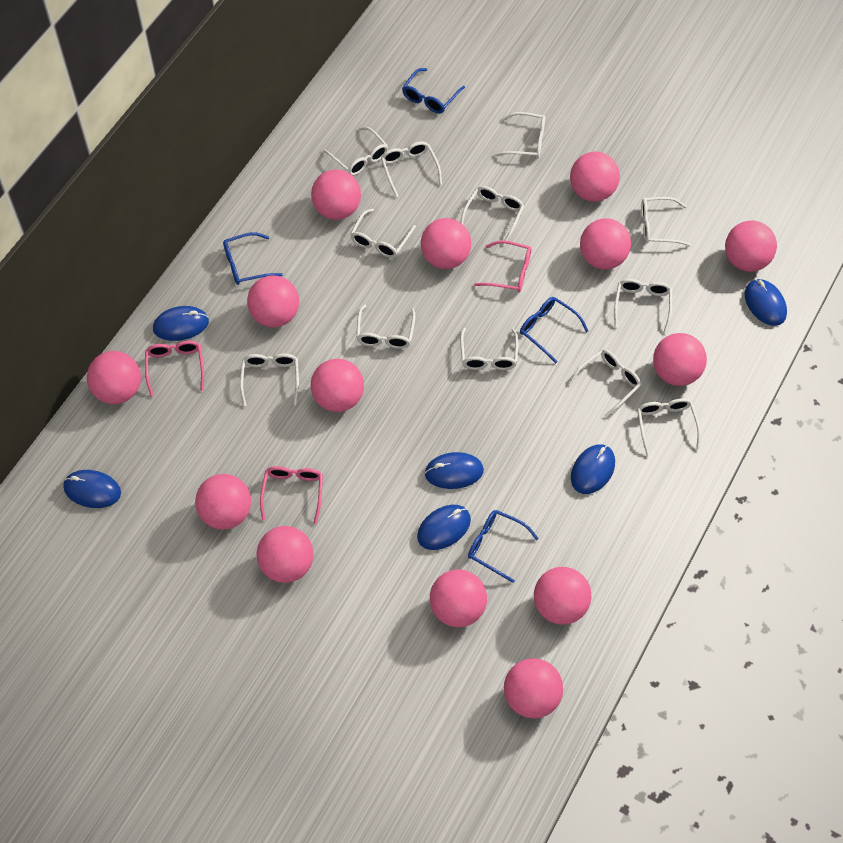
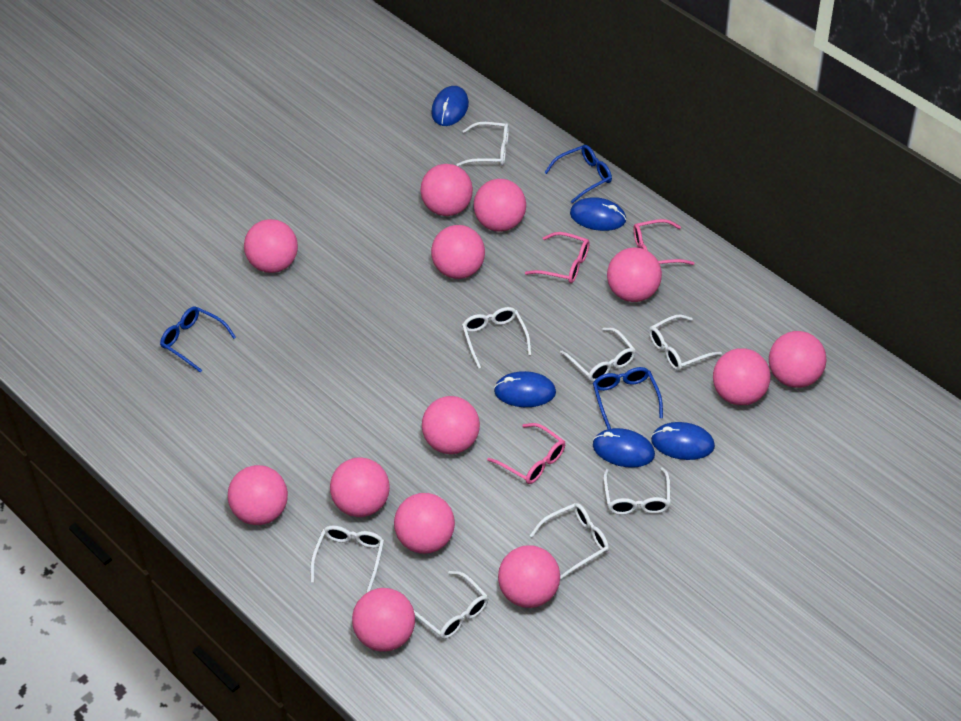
blue glasses: 4 -> 3
blue mouse: 6 -> 5
pink ball: 14 -> 13
white glasses: 12 -> 8

